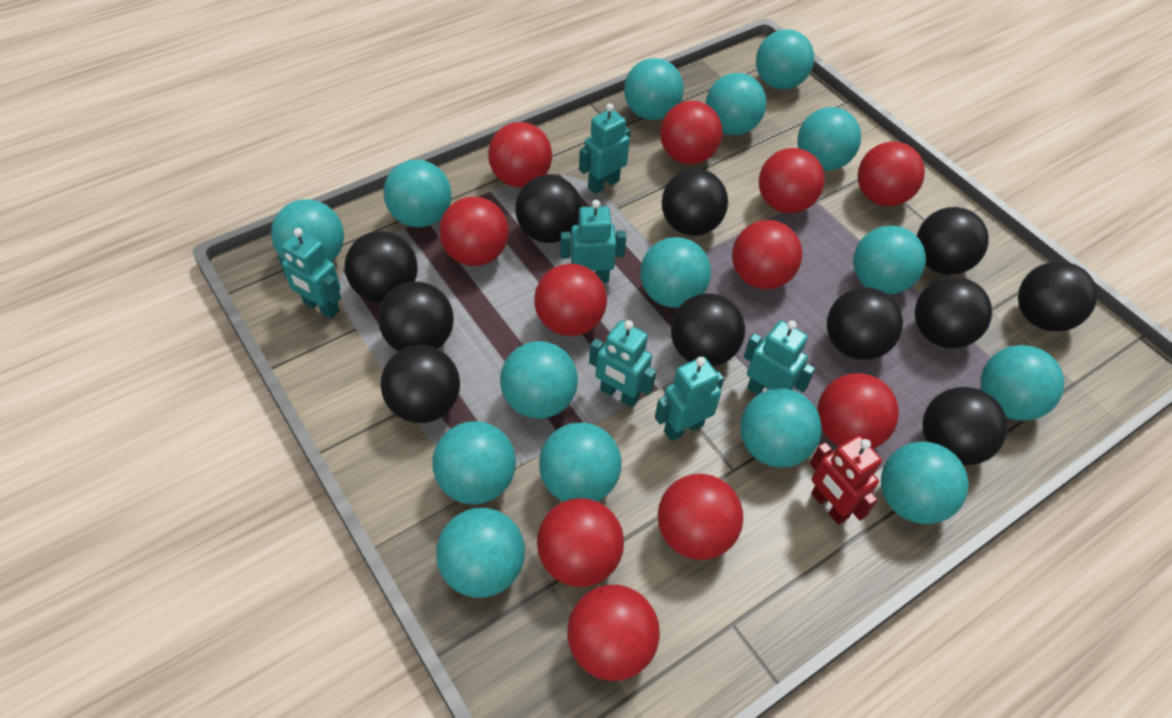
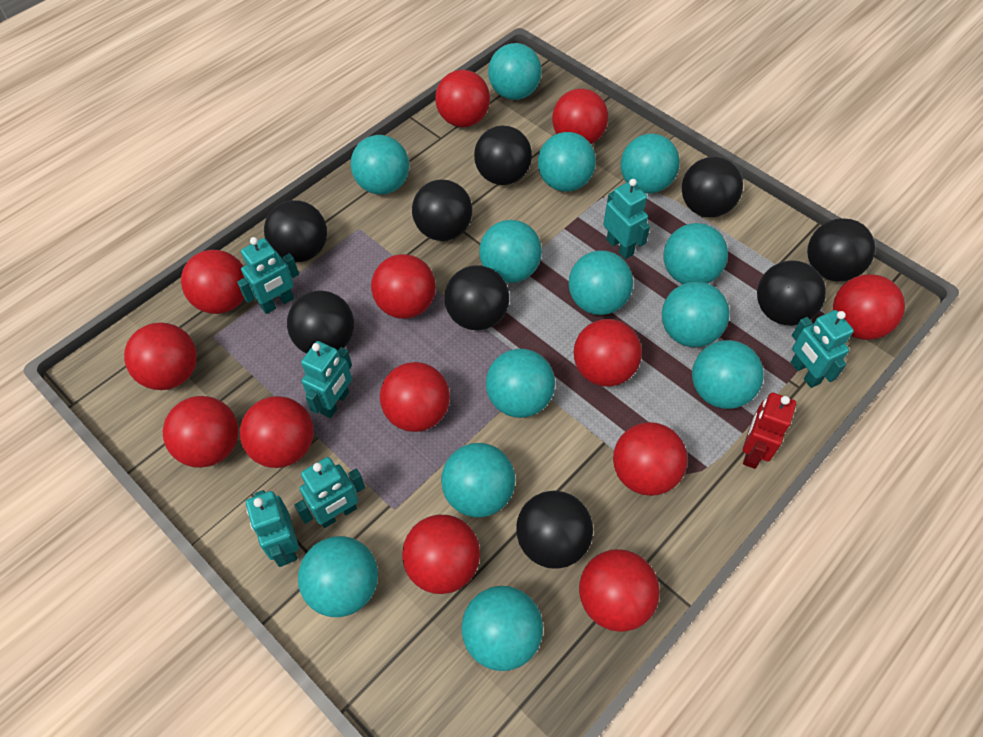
black ball: 11 -> 9
red ball: 11 -> 13
turquoise ball: 15 -> 13

